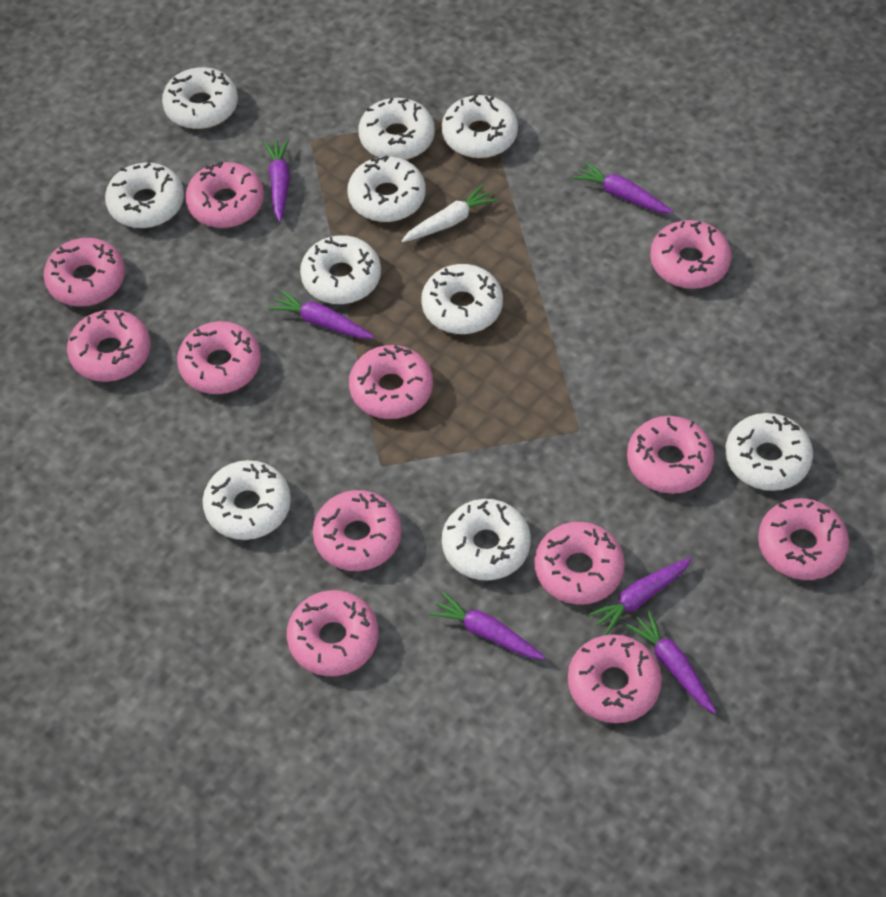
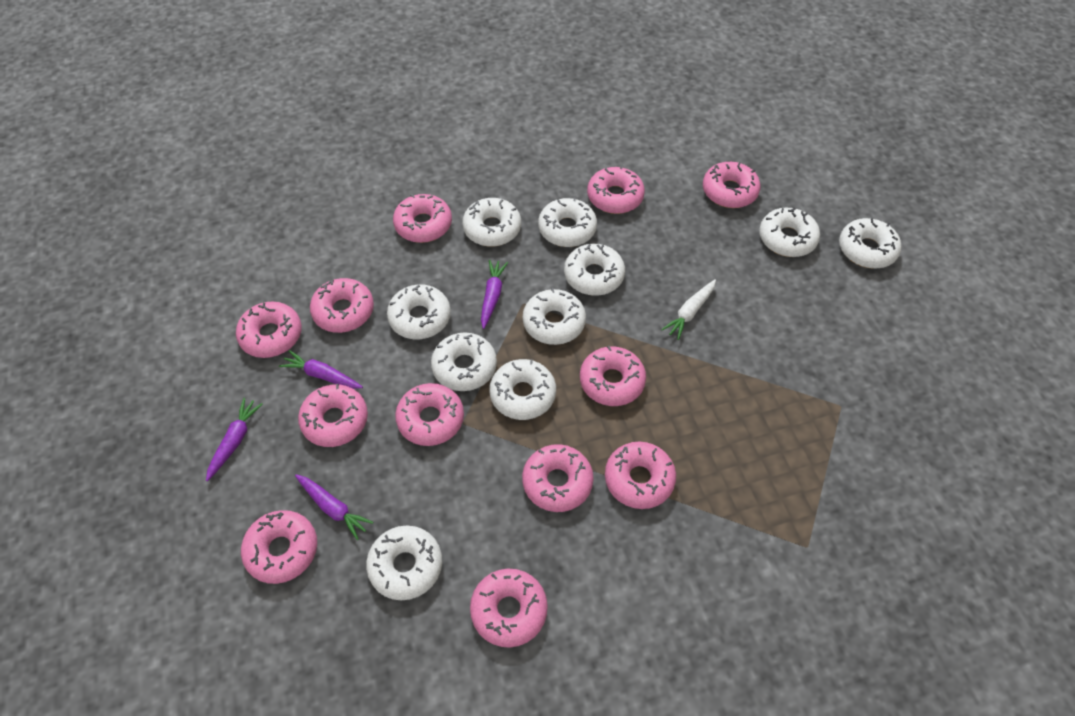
purple carrot: 6 -> 4

